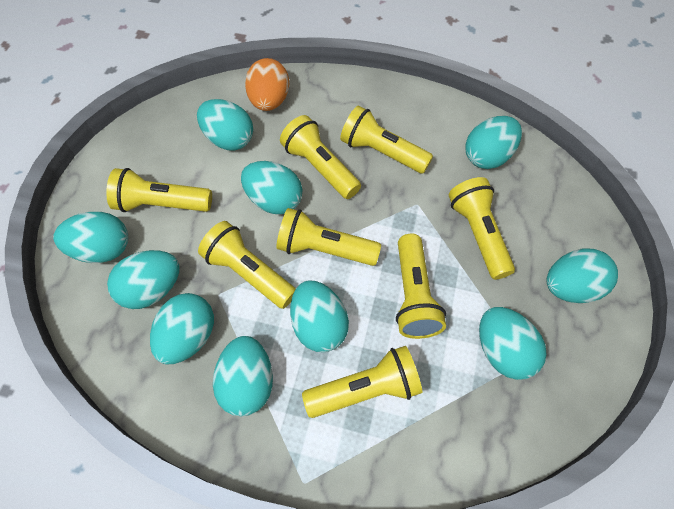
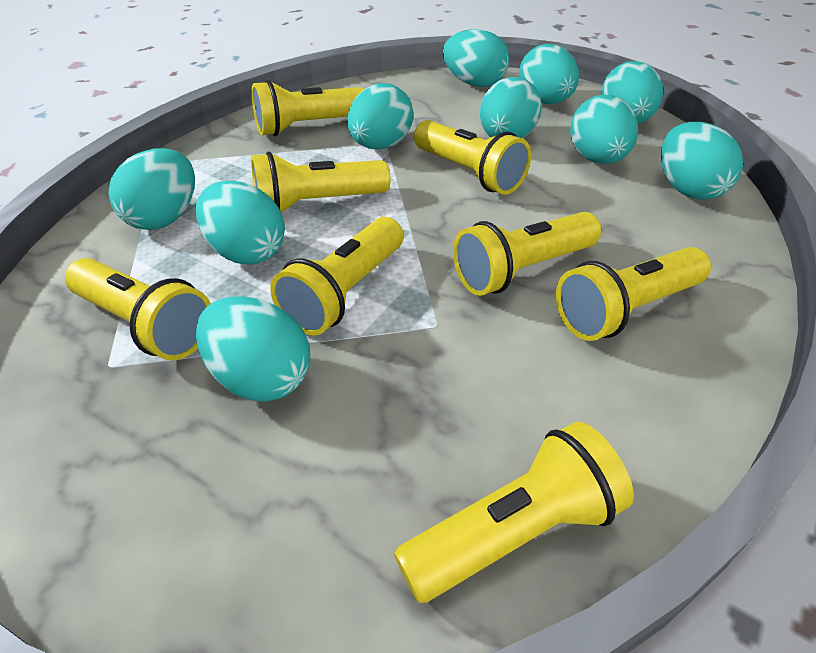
orange egg: 1 -> 0

